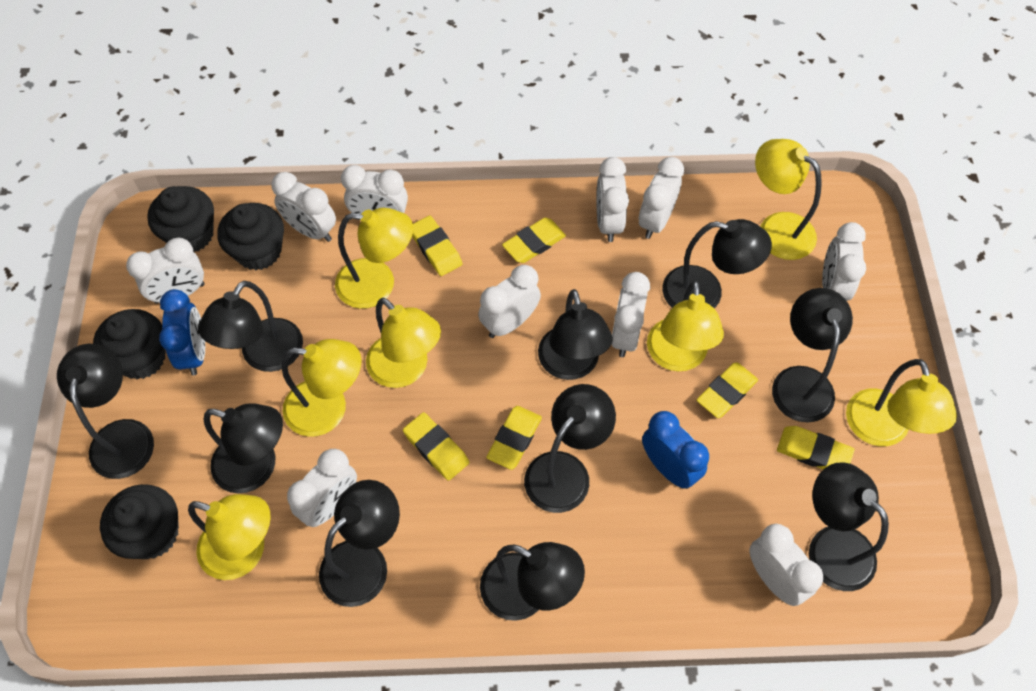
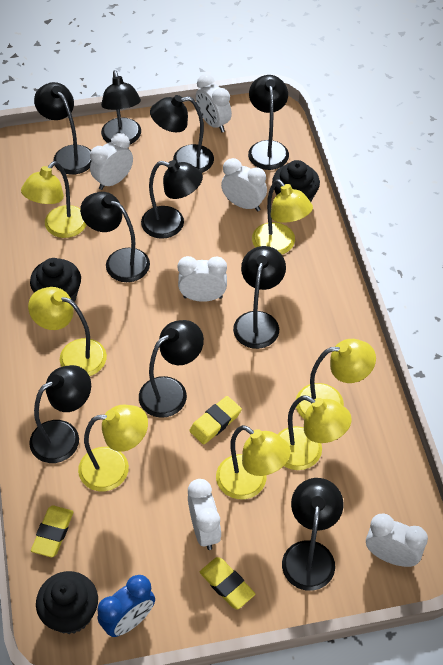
black cupcake: 4 -> 3
blue clock: 2 -> 1
white clock: 10 -> 6
yellow eraser: 6 -> 3

